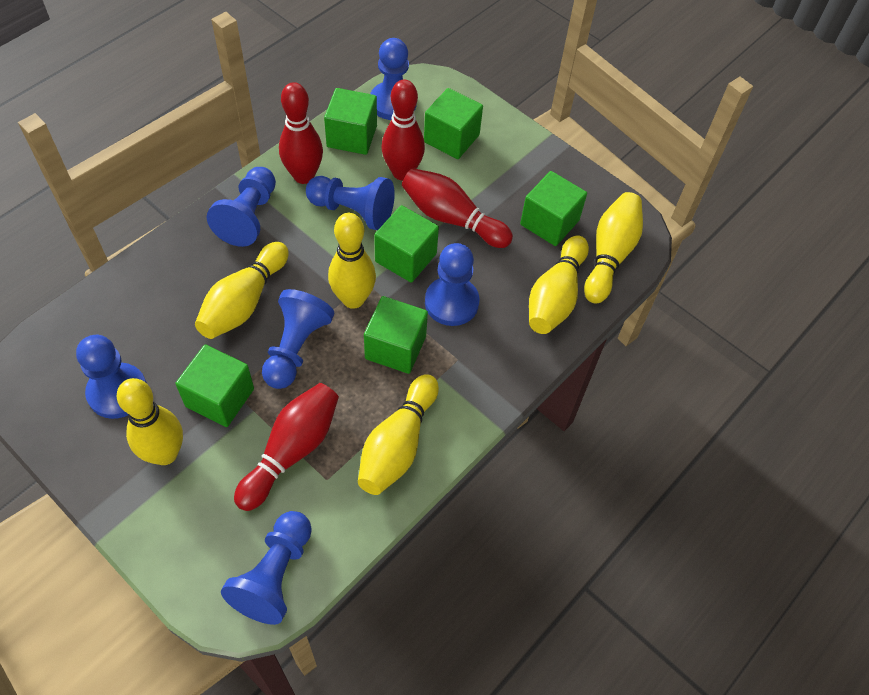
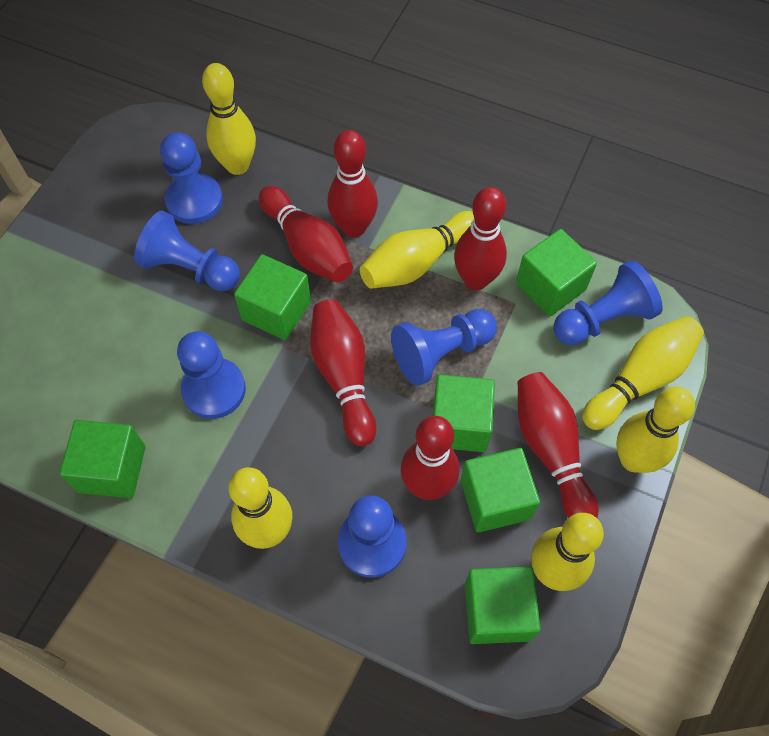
blue pawn: 7 -> 6
red bowling pin: 4 -> 6

